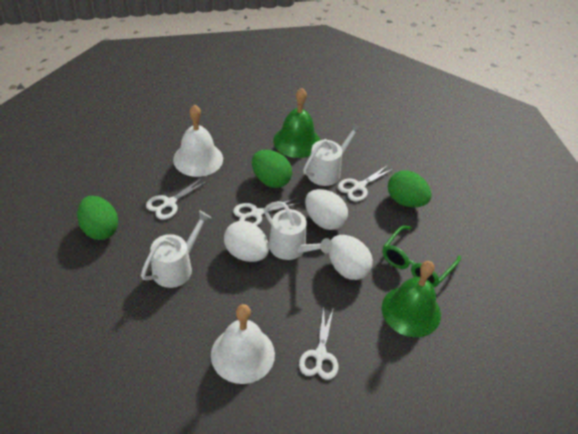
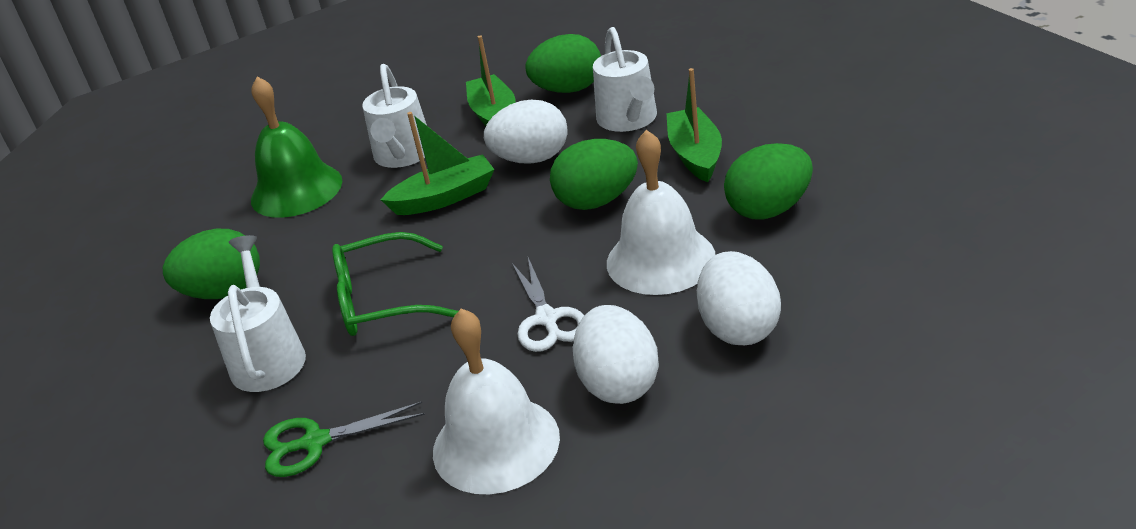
green bell: 2 -> 1
green boat: 0 -> 3
green egg: 3 -> 4
green scissors: 0 -> 1
white scissors: 4 -> 1

